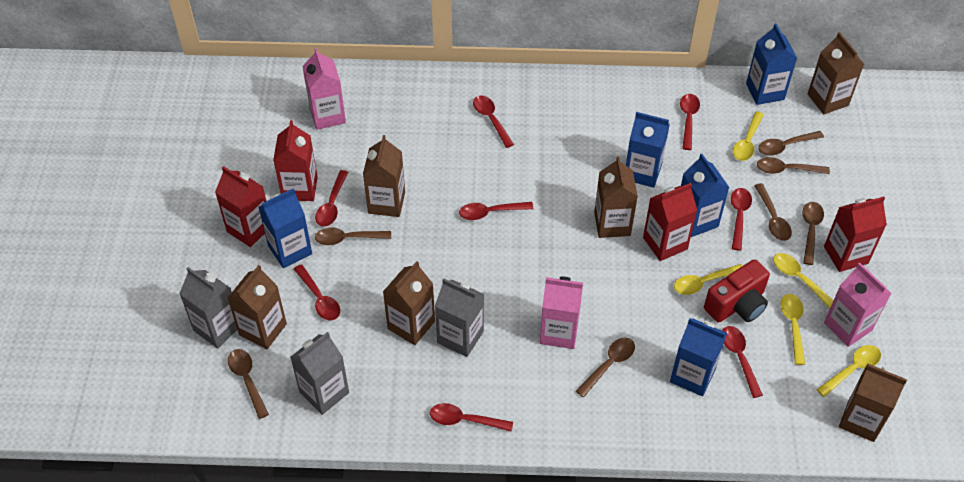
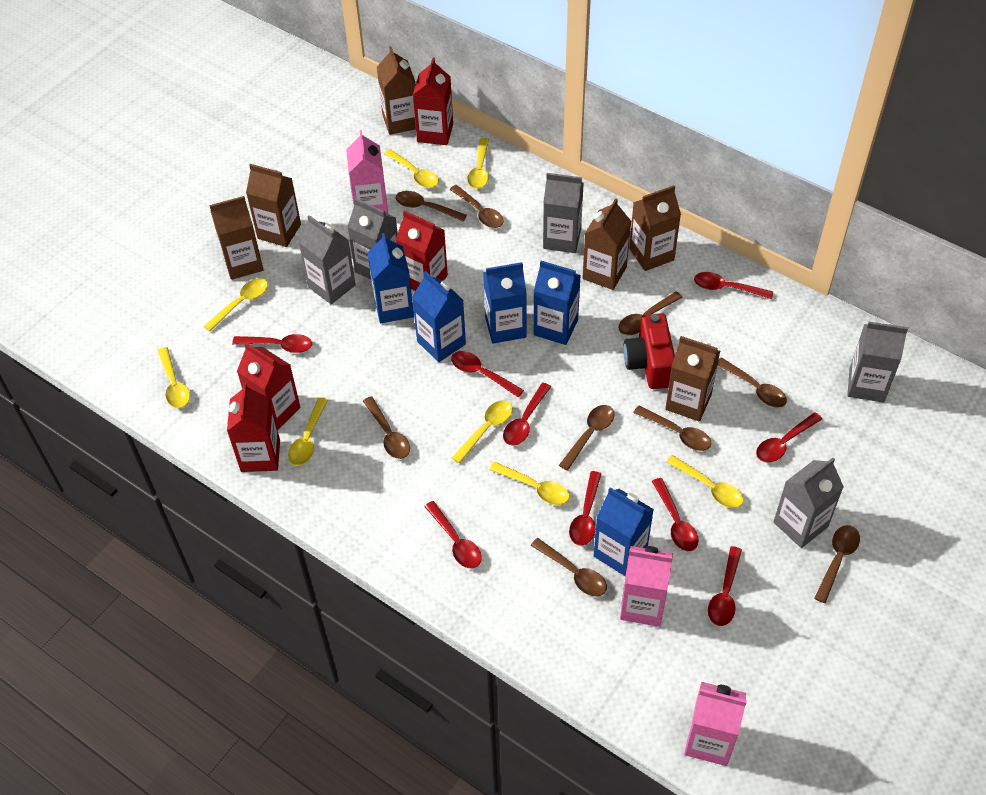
brown spoon: 7 -> 9
grey carton: 3 -> 5
red spoon: 8 -> 9
yellow spoon: 5 -> 8

